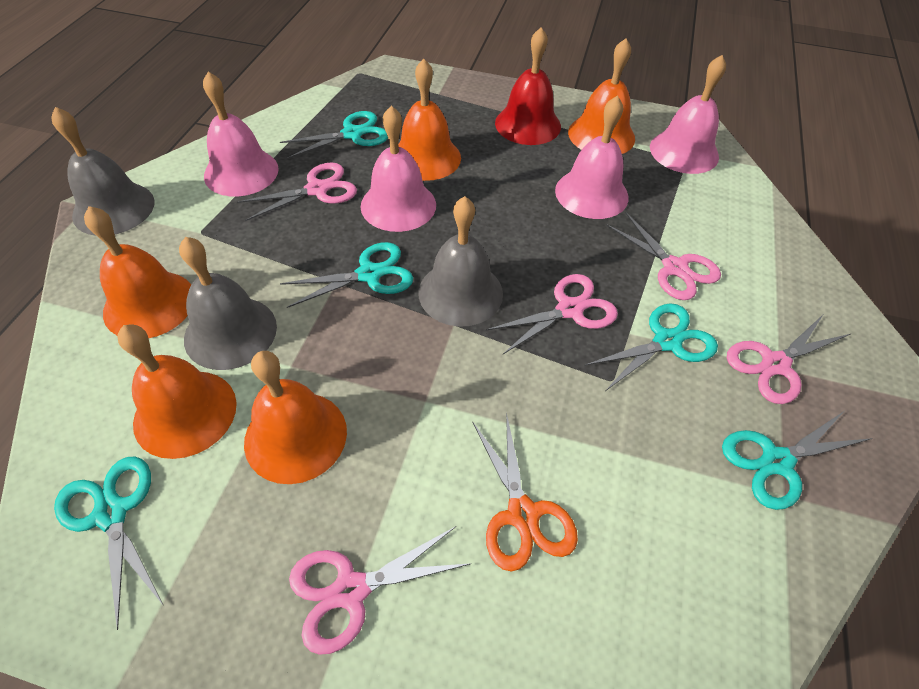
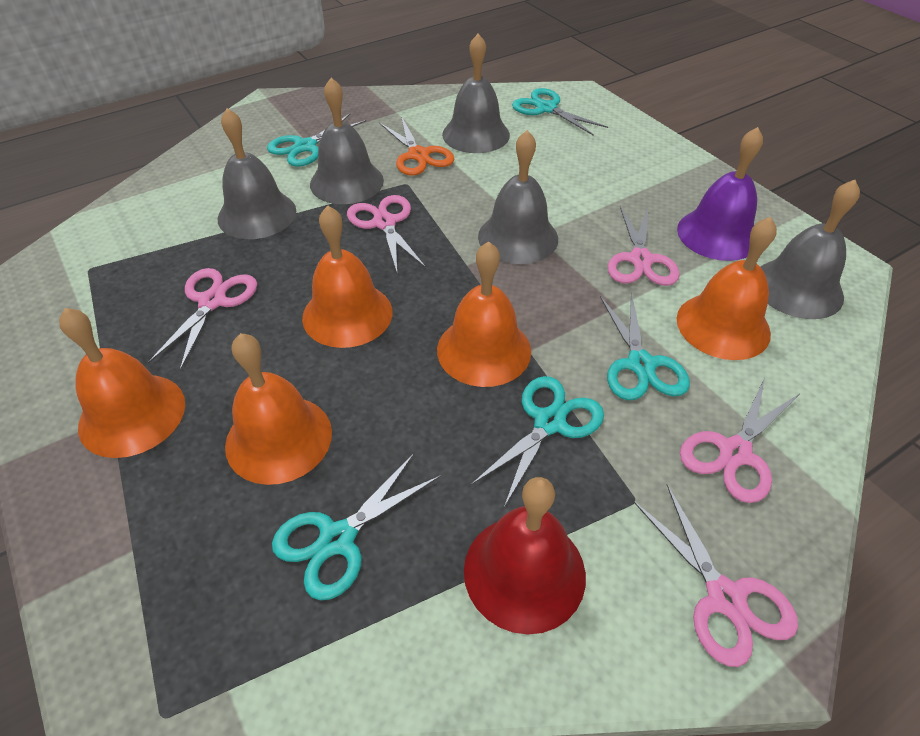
grey bell: 3 -> 5
pink bell: 4 -> 0
purple bell: 0 -> 1

